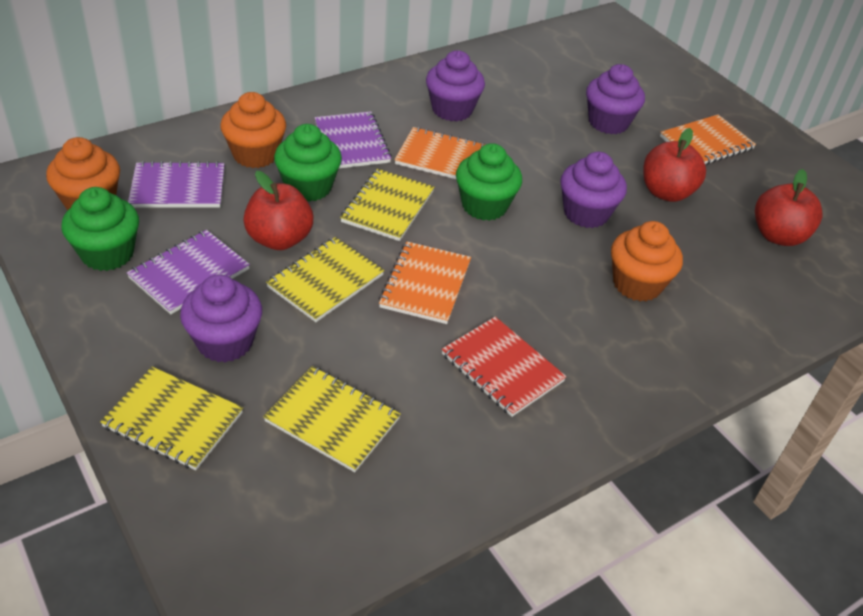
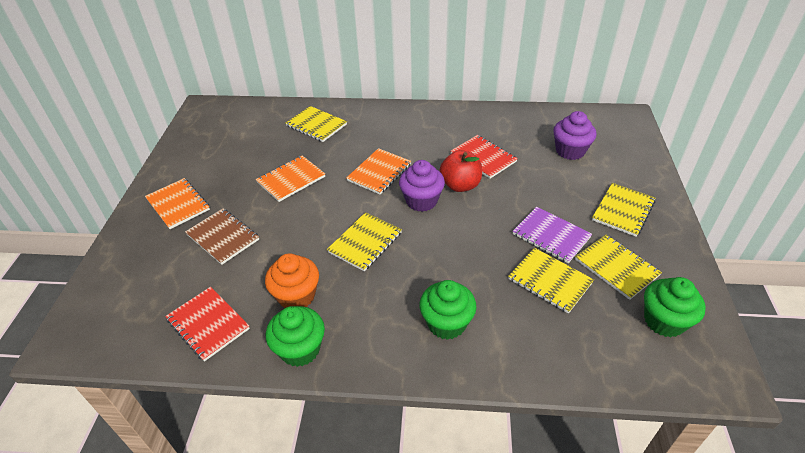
brown notebook: 0 -> 1
orange cupcake: 3 -> 1
purple cupcake: 4 -> 2
purple notebook: 3 -> 1
red apple: 3 -> 1
red notebook: 1 -> 2
yellow notebook: 4 -> 5

